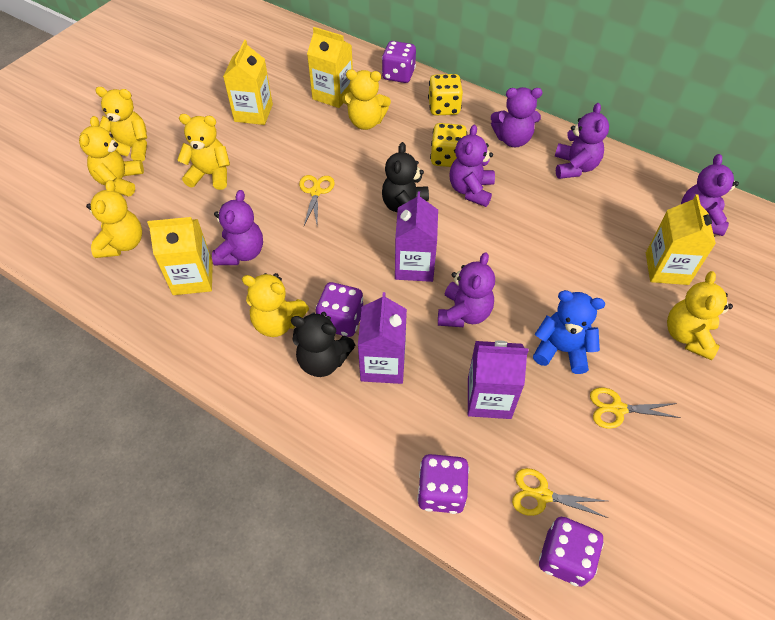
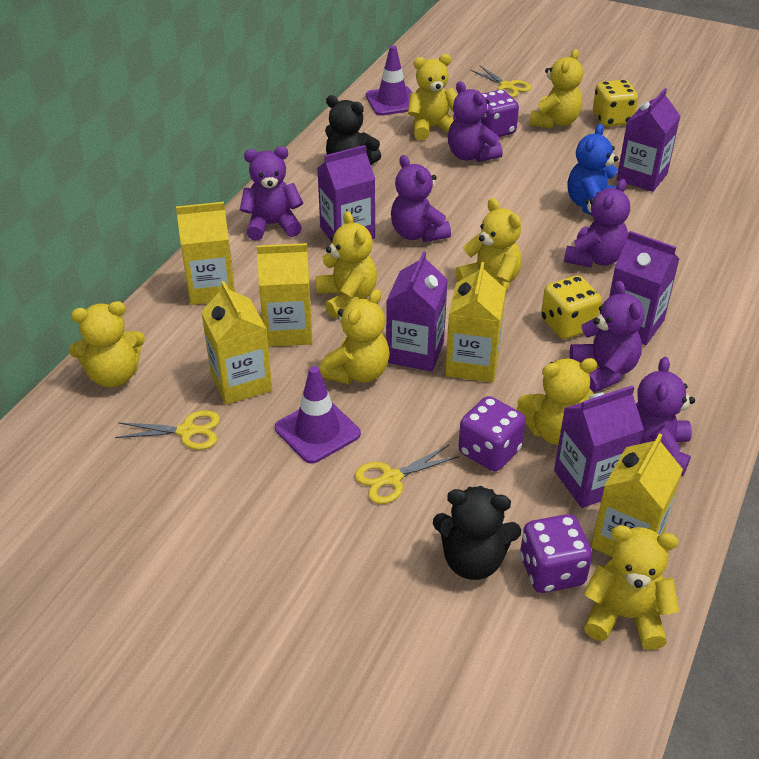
purple carton: 3 -> 5
purple dice: 4 -> 3
purple traffic cone: 0 -> 2
yellow carton: 4 -> 5
yellow teddy bear: 7 -> 8

